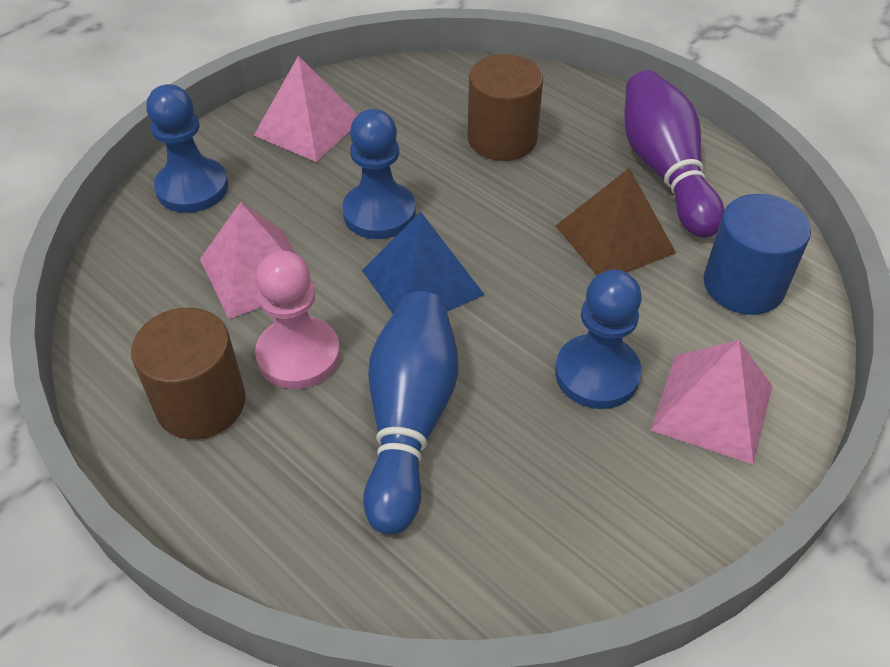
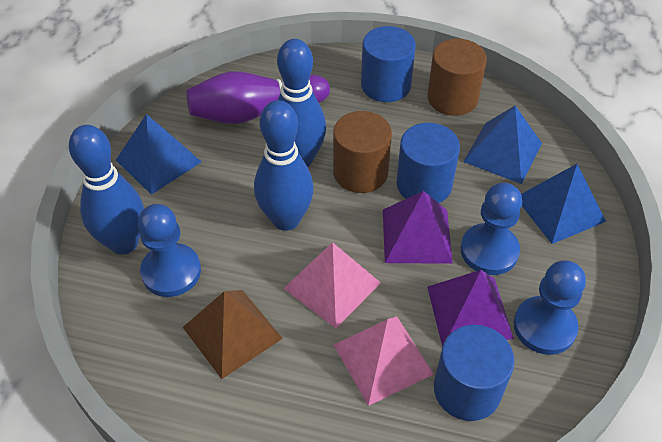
blue bowling pin: 1 -> 3
blue cylinder: 1 -> 3
blue pyramid: 1 -> 3
pink pawn: 1 -> 0
pink pyramid: 3 -> 2
purple pyramid: 0 -> 2

